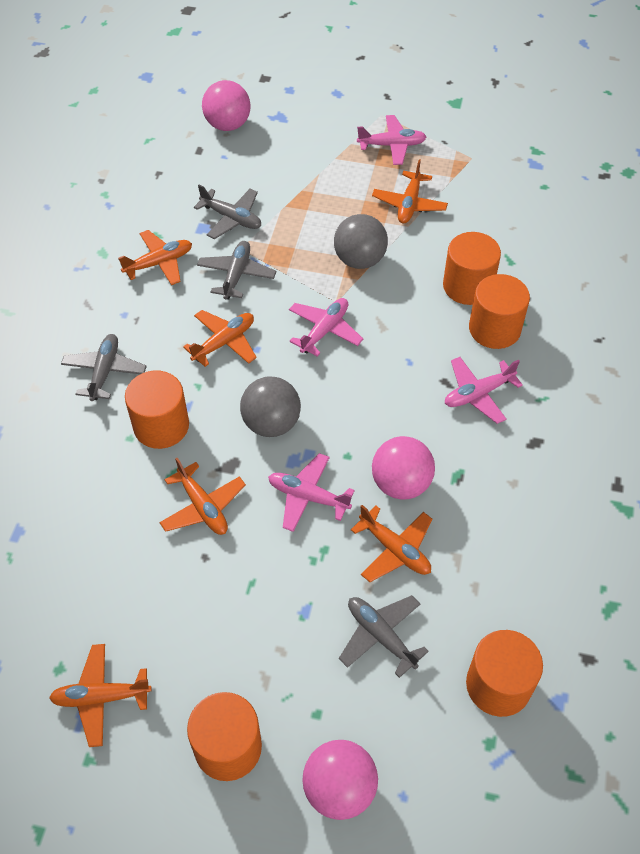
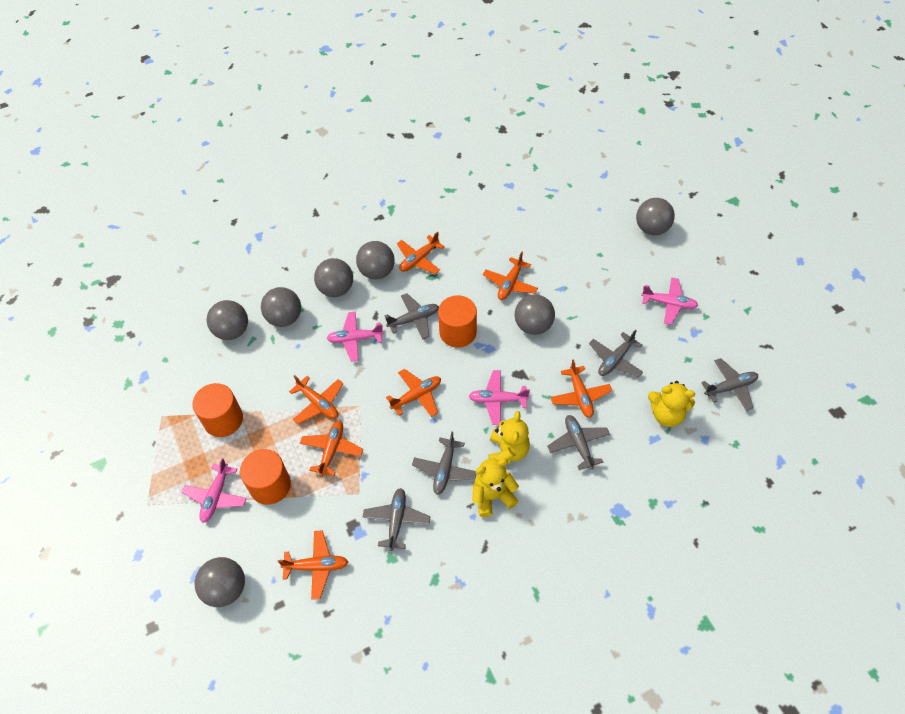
grey ball: 2 -> 7
grey plane: 4 -> 6
orange cylinder: 5 -> 3
orange plane: 6 -> 7
pink ball: 3 -> 0
yellow teddy bear: 0 -> 3

